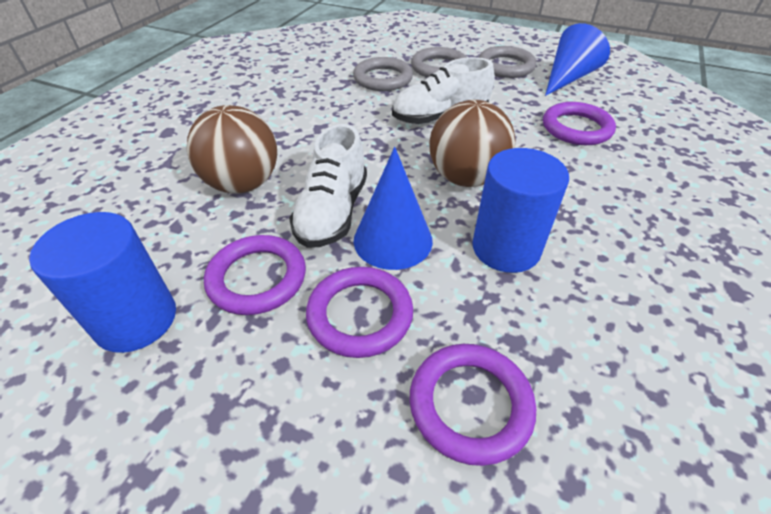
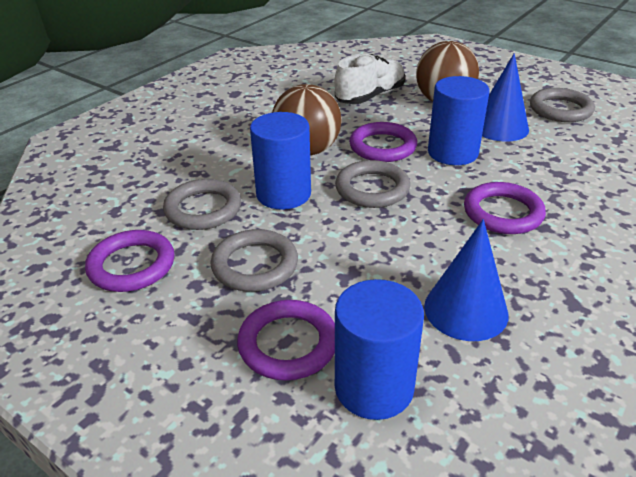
blue cylinder: 2 -> 3
grey ring: 3 -> 4
white shoe: 2 -> 1

